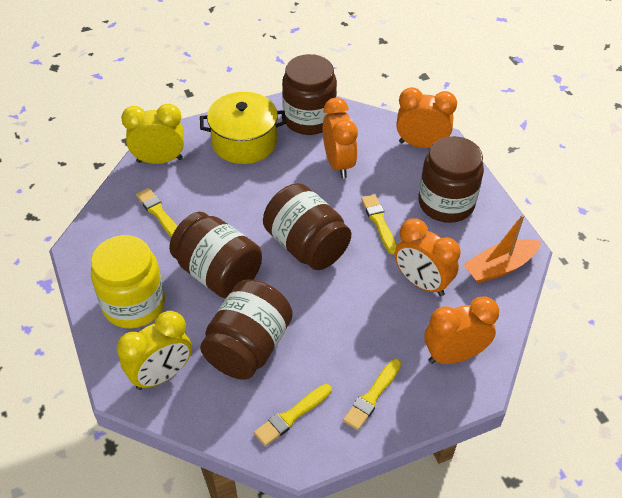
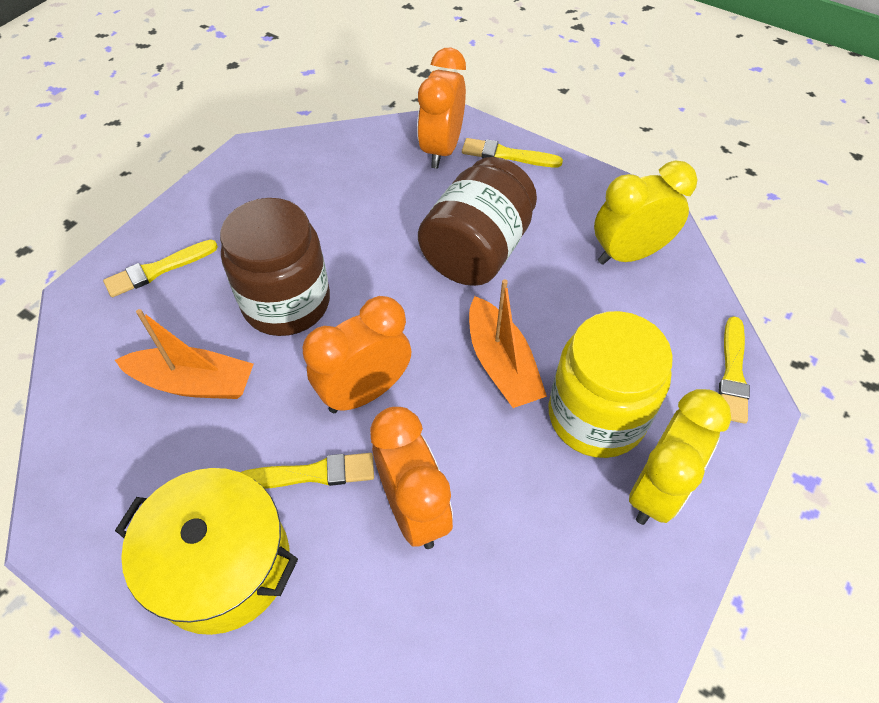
brown jar: 5 -> 2
orange boat: 1 -> 2
orange clock: 4 -> 3

